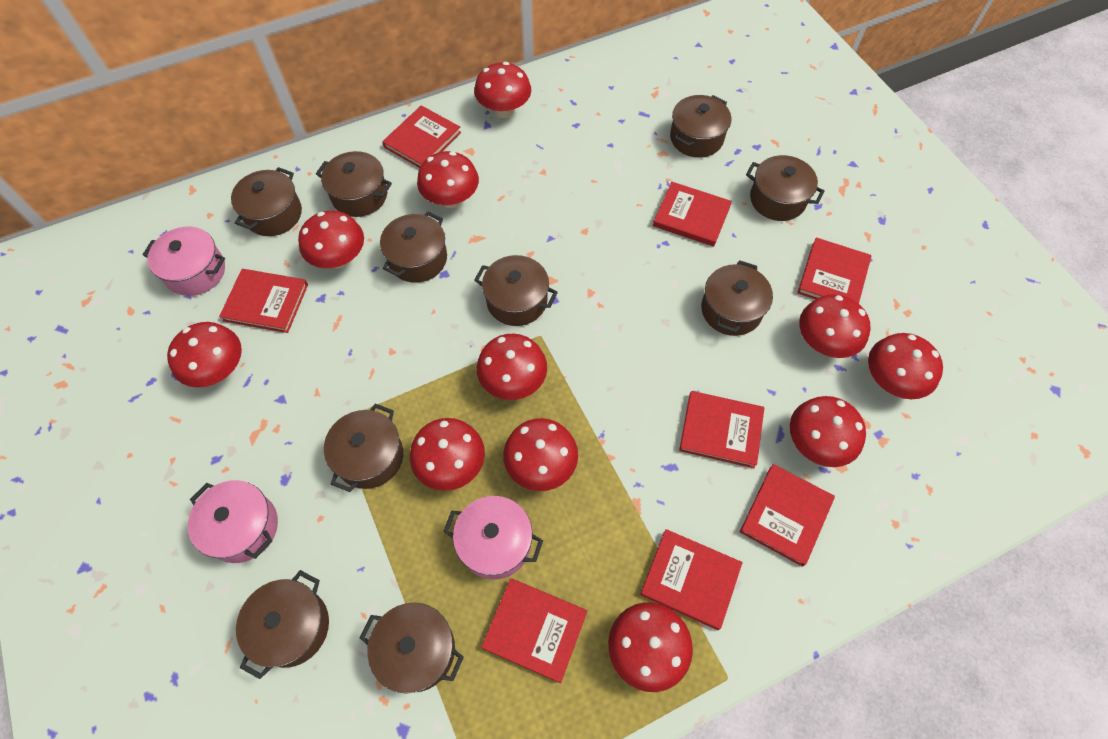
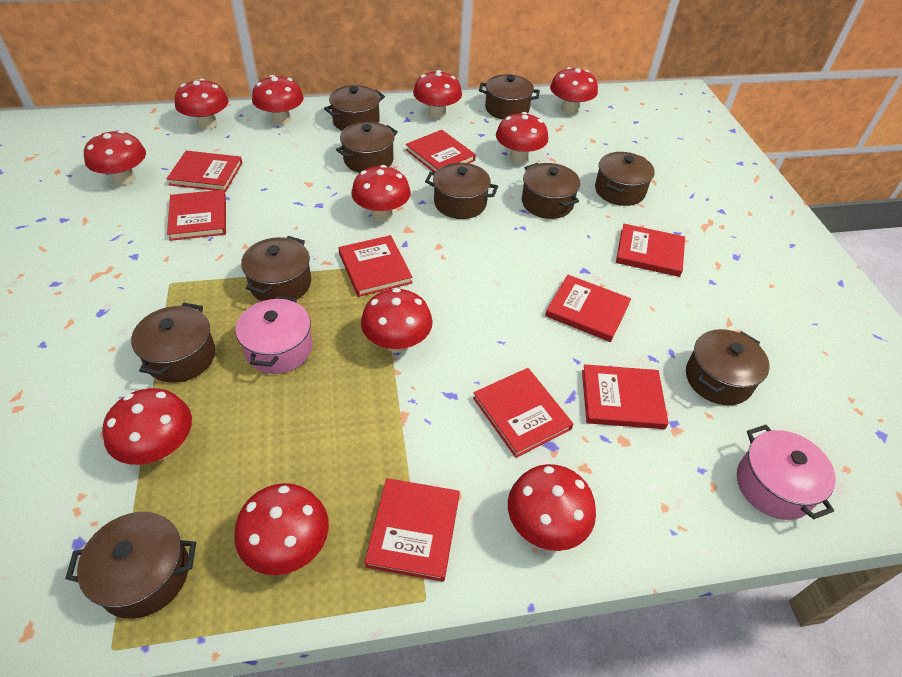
pink pot: 3 -> 2
red book: 8 -> 9

